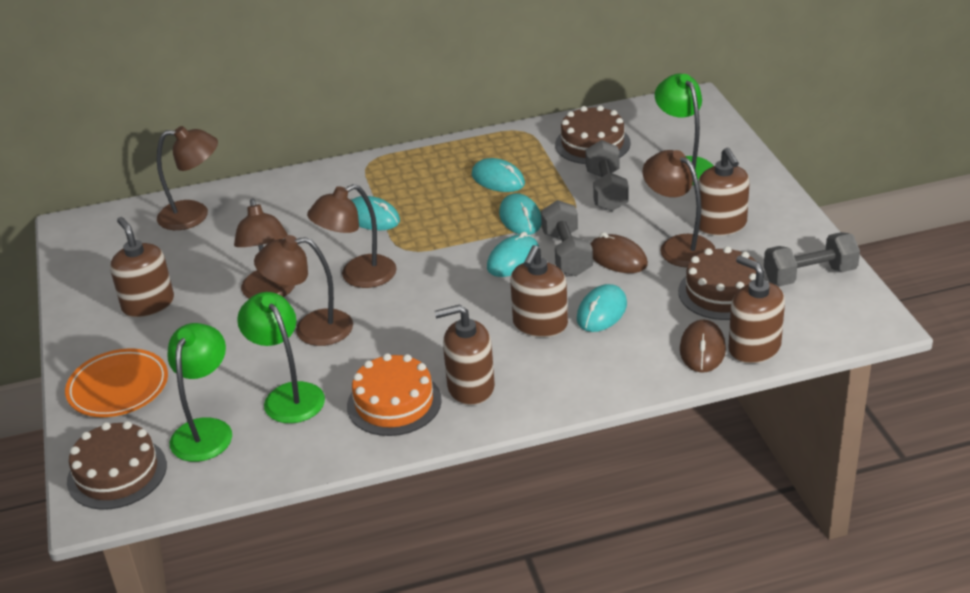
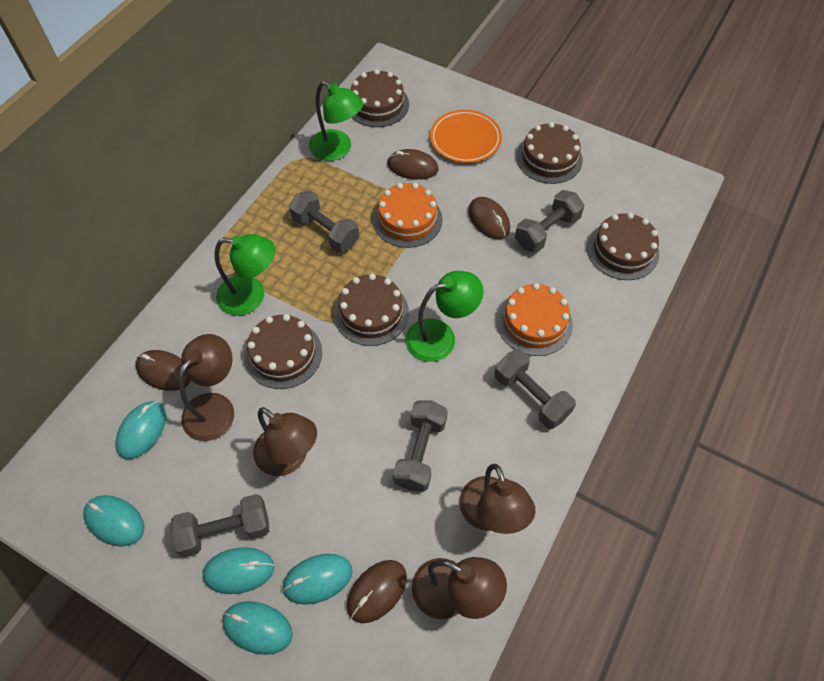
brown cake: 3 -> 5
brown lamp: 5 -> 4
brown mouse: 2 -> 4
brown soap dispenser: 5 -> 0
grey dumbbell: 3 -> 5
orange cake: 1 -> 2

